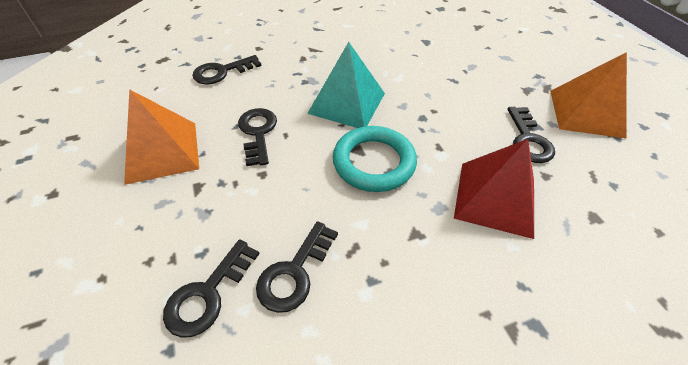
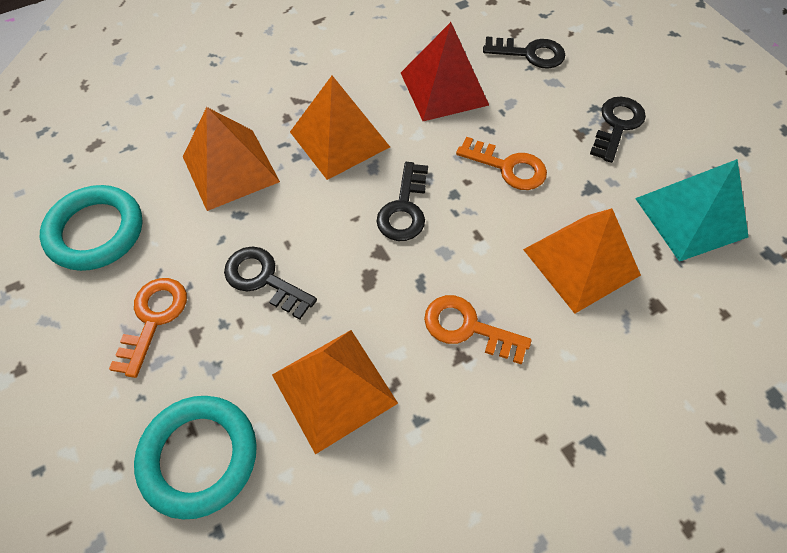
black key: 5 -> 4
orange key: 0 -> 3
orange pyramid: 2 -> 4
turquoise ring: 1 -> 2

